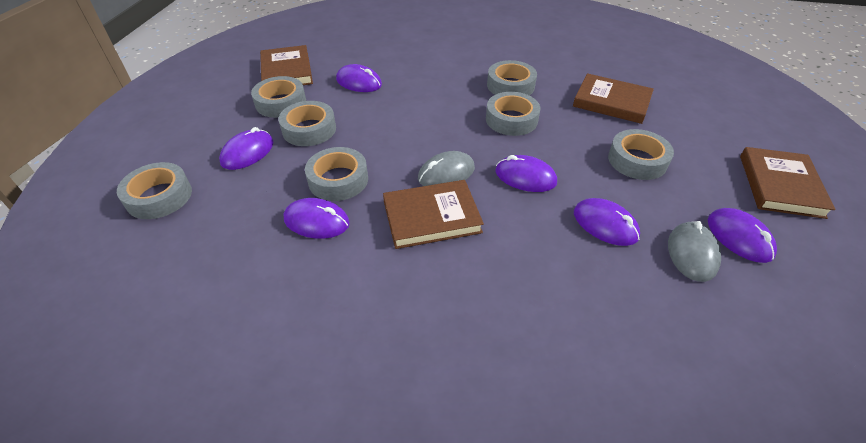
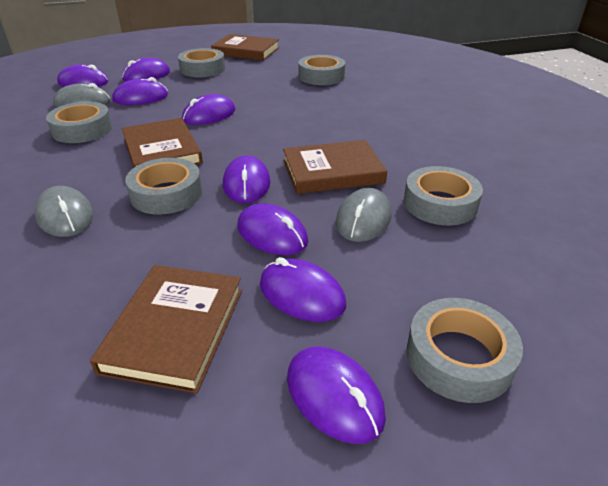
grey mouse: 2 -> 3
grey tape: 7 -> 6
purple mouse: 6 -> 8

